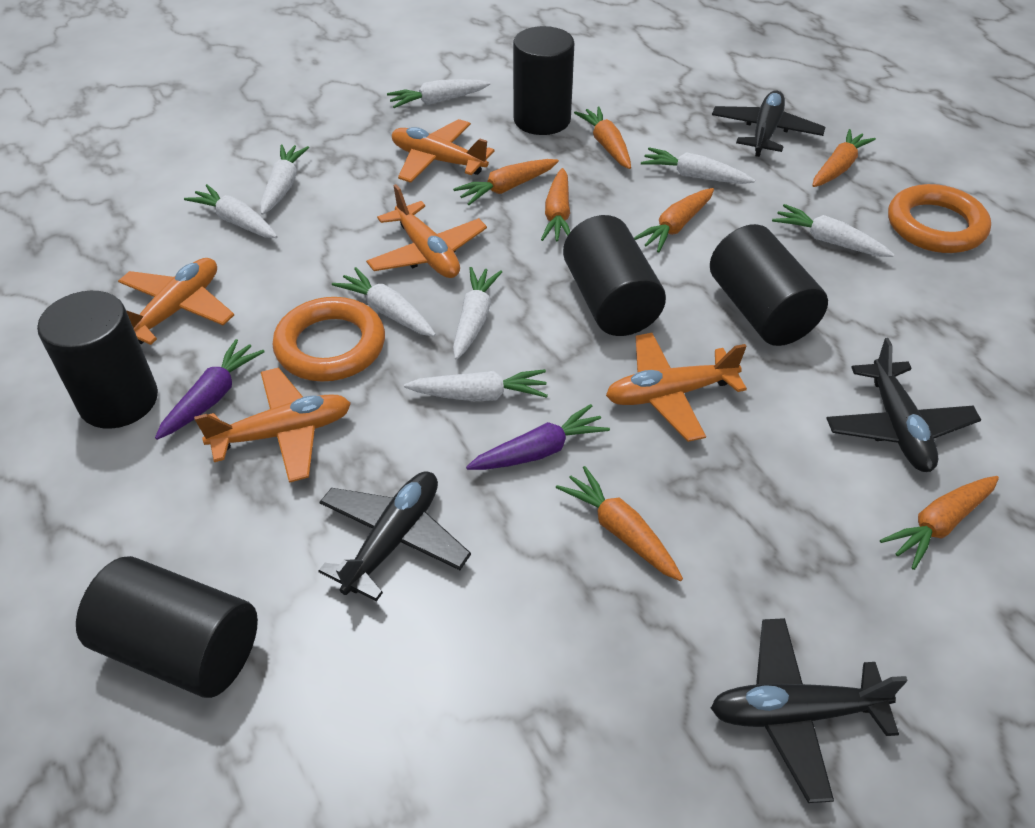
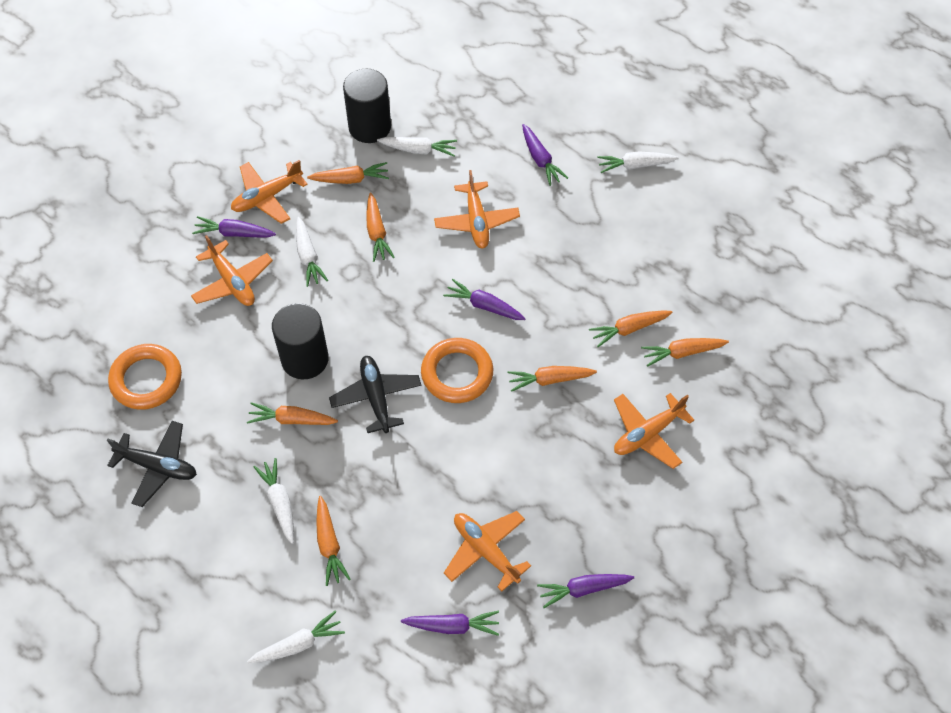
black cylinder: 5 -> 2
black plane: 4 -> 2
purple carrot: 2 -> 5
white carrot: 8 -> 5

